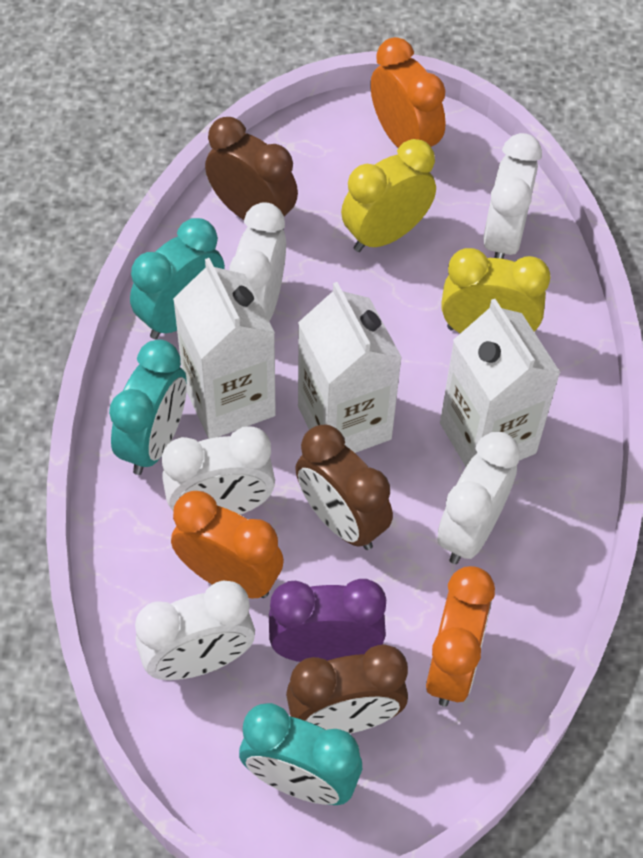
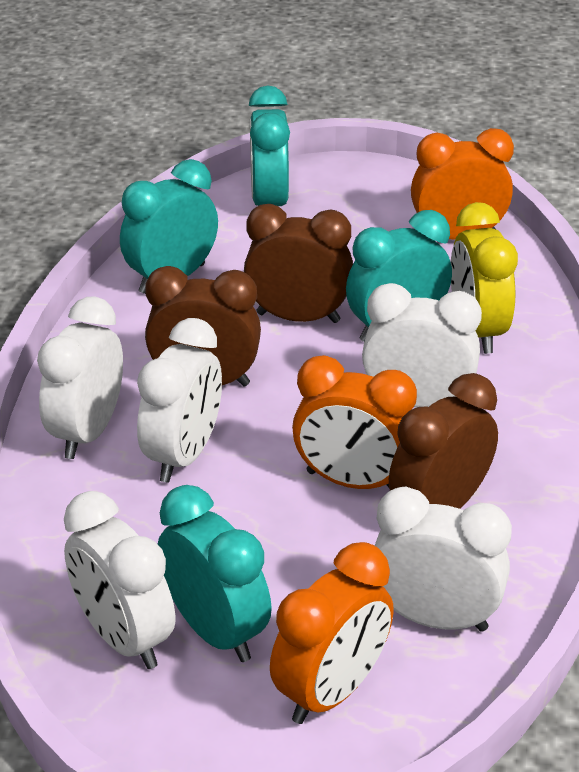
purple clock: 1 -> 0
turquoise clock: 3 -> 4
white carton: 3 -> 0
yellow clock: 2 -> 1

